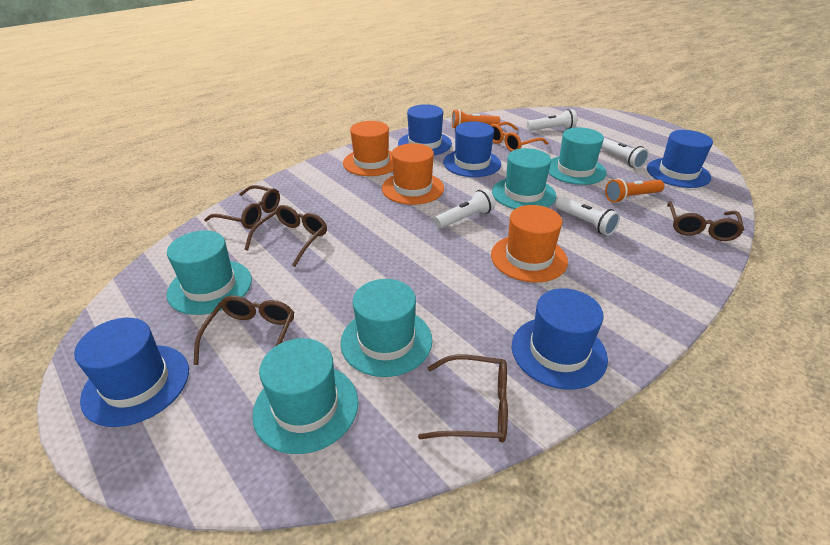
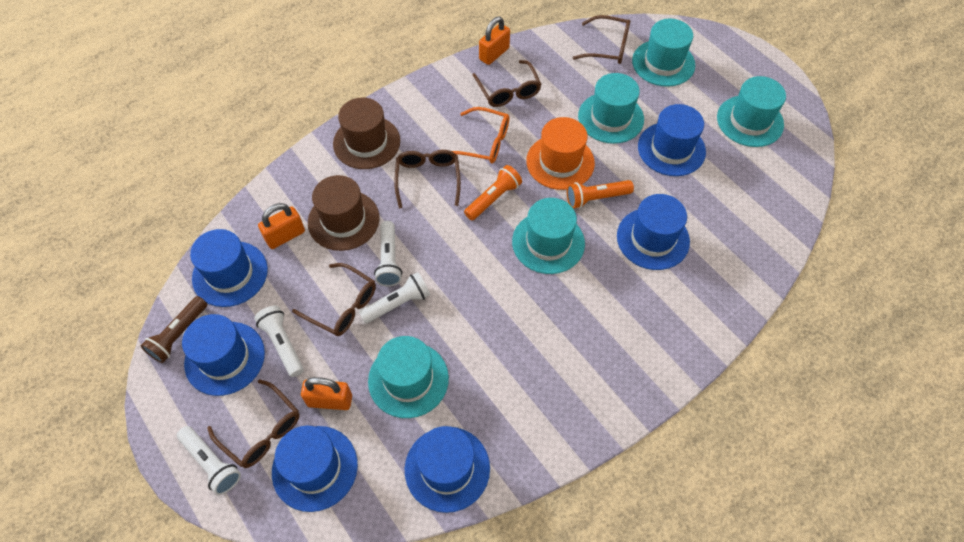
blue hat: 5 -> 6
brown flashlight: 0 -> 1
brown hat: 0 -> 2
orange hat: 3 -> 1
orange padlock: 0 -> 3

